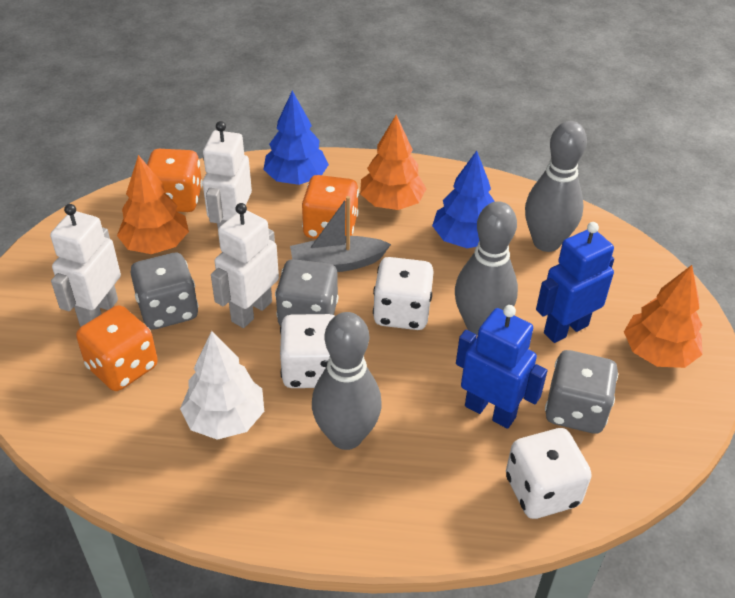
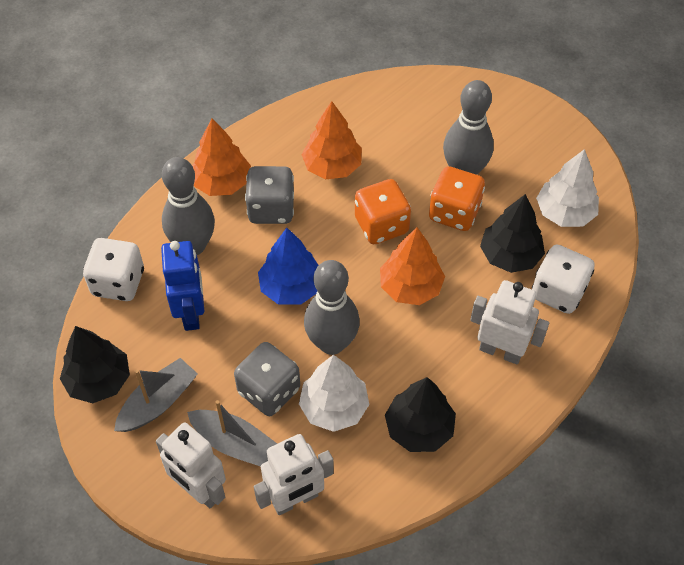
black tree: 0 -> 3
blue robot: 2 -> 1
blue tree: 2 -> 1
grey boat: 1 -> 2
grey dice: 3 -> 2
orange dice: 3 -> 2
white dice: 3 -> 2
white tree: 1 -> 2

